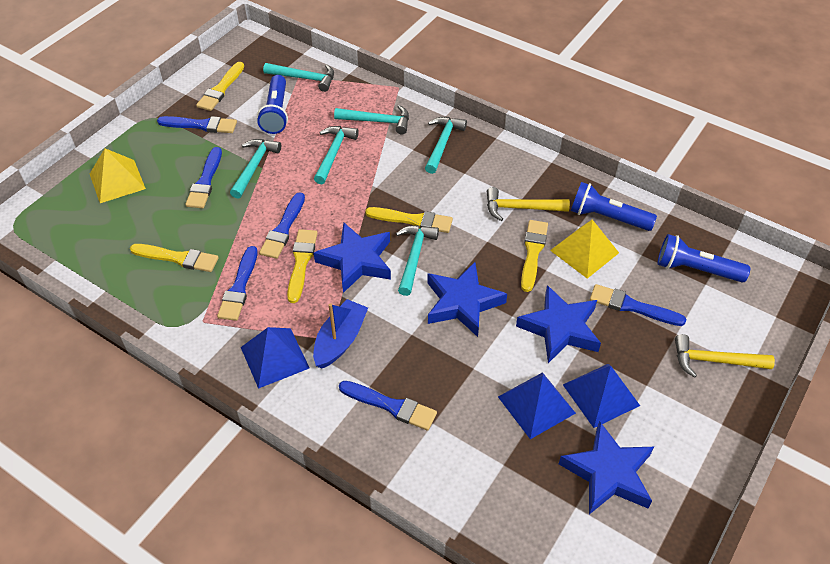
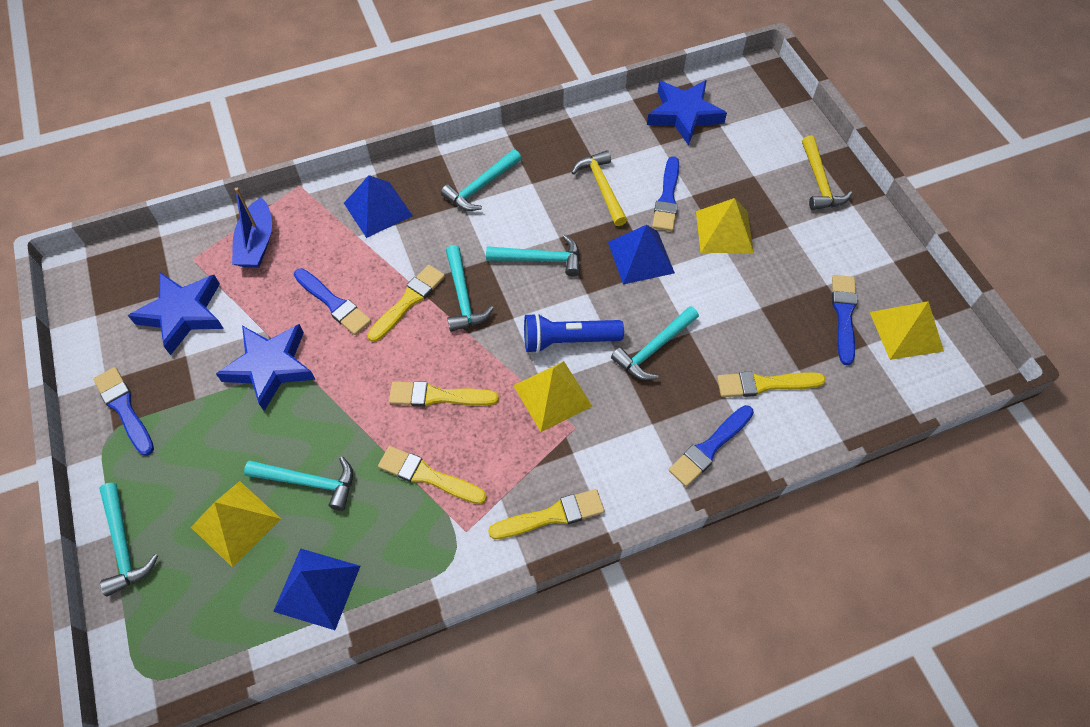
blue brush: 6 -> 5
blue flashlight: 3 -> 1
blue star: 4 -> 3
yellow pyramid: 2 -> 4

